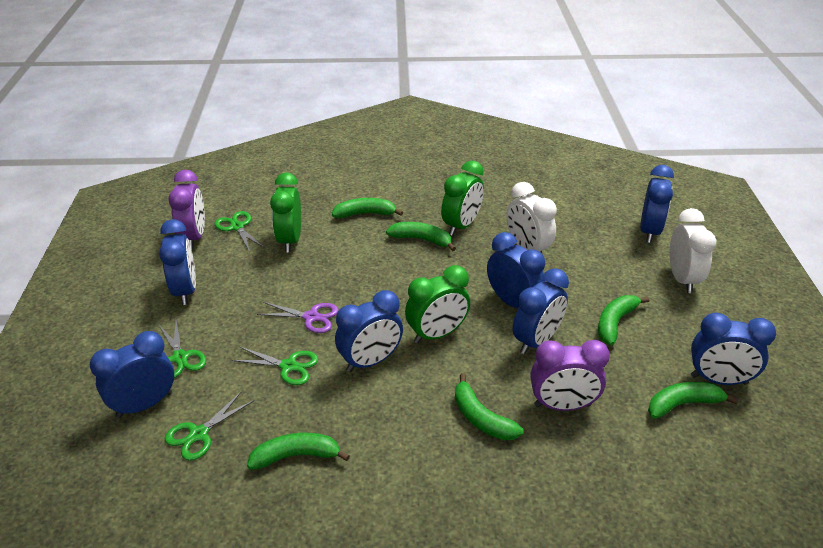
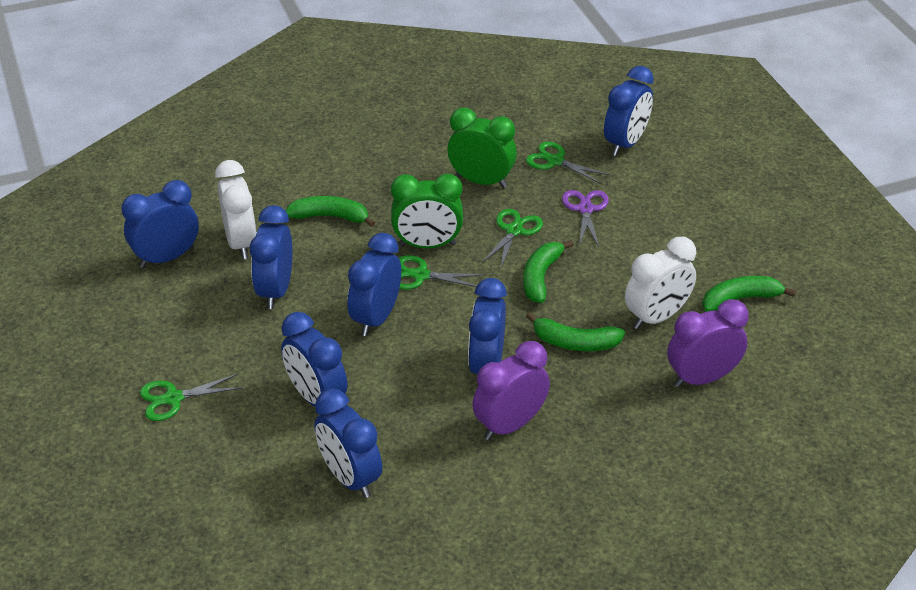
green banana: 6 -> 4
green clock: 3 -> 2

